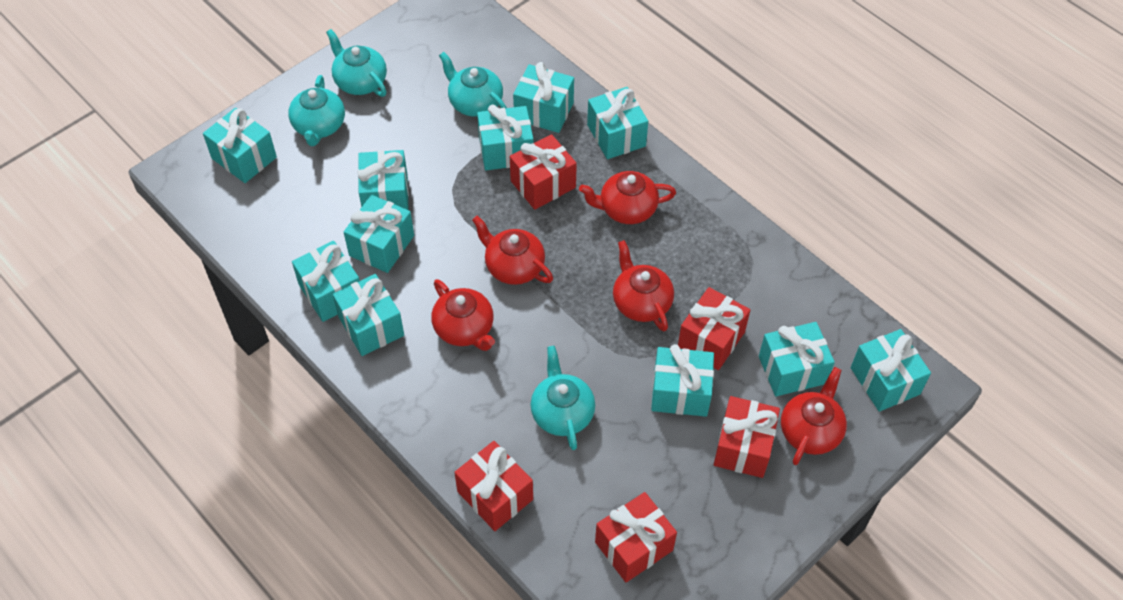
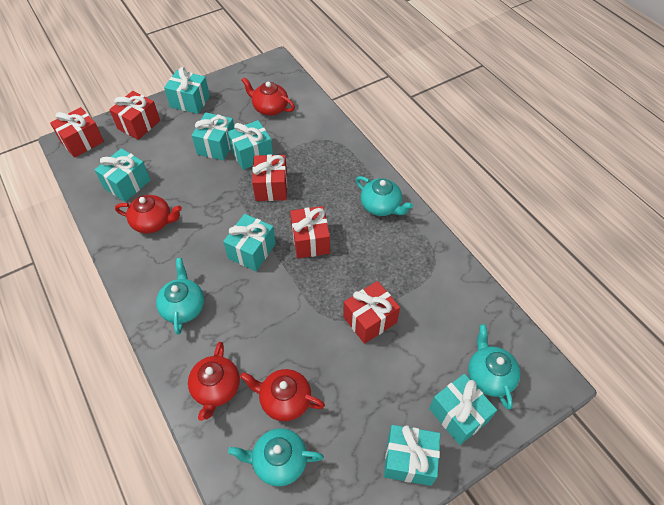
red teapot: 5 -> 4
turquoise gift: 11 -> 7

